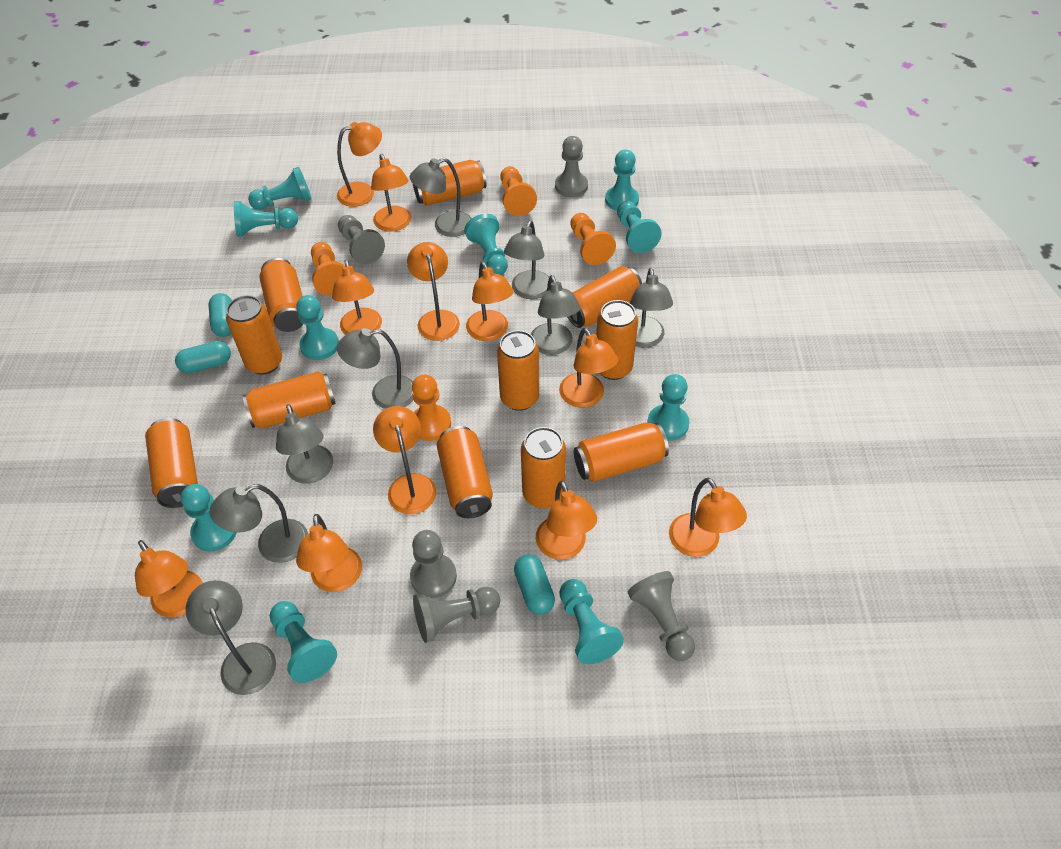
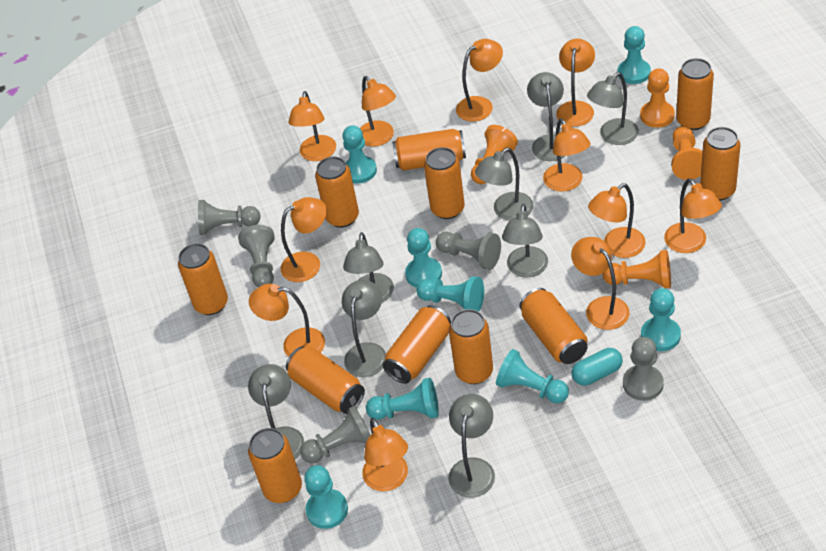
turquoise capsule: 3 -> 1
turquoise pawn: 10 -> 8

